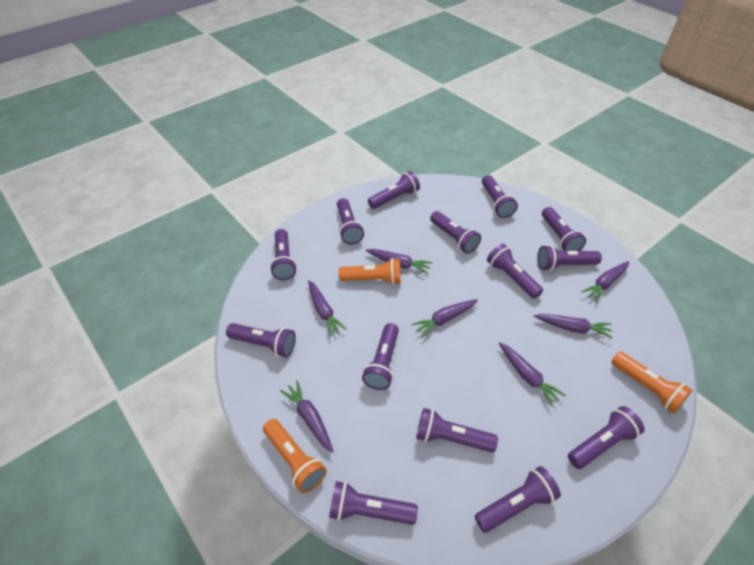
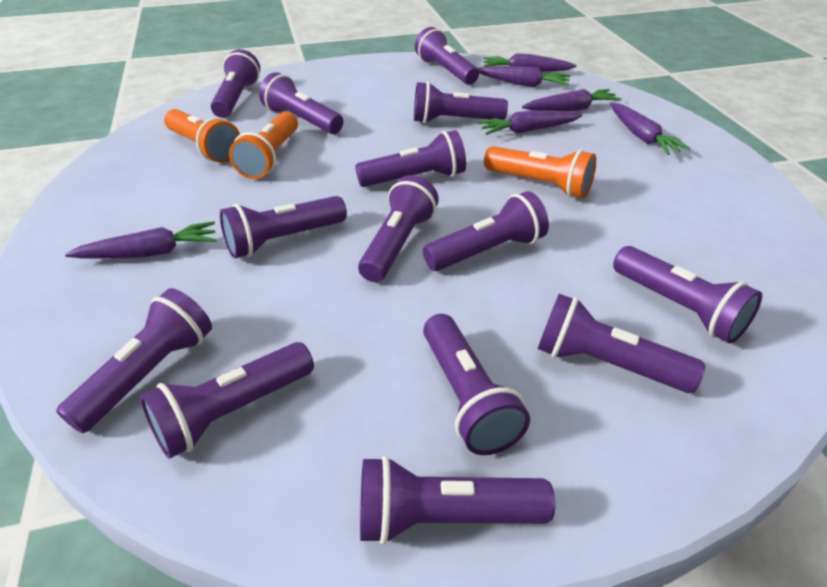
purple carrot: 7 -> 6

